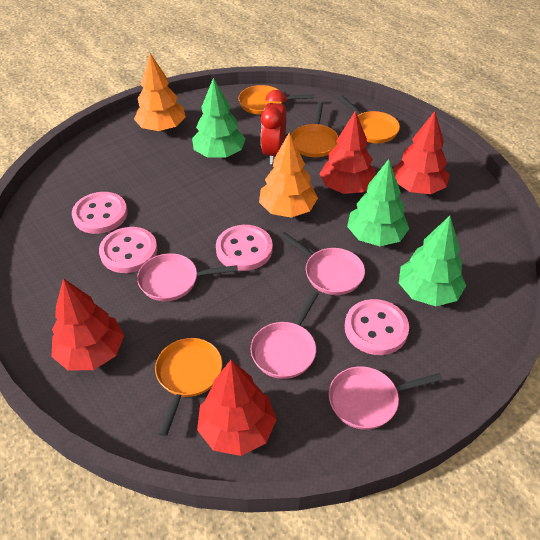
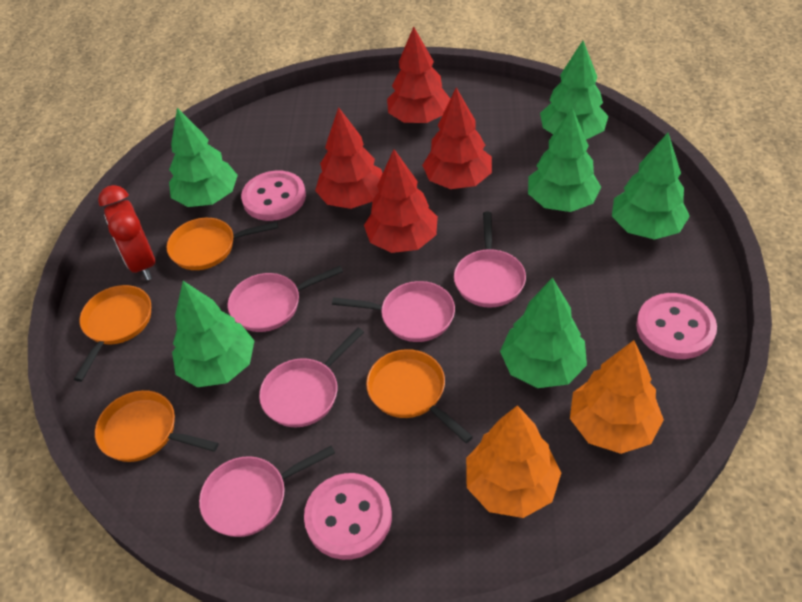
green tree: 3 -> 6
pink button: 4 -> 3
pink pan: 4 -> 5

